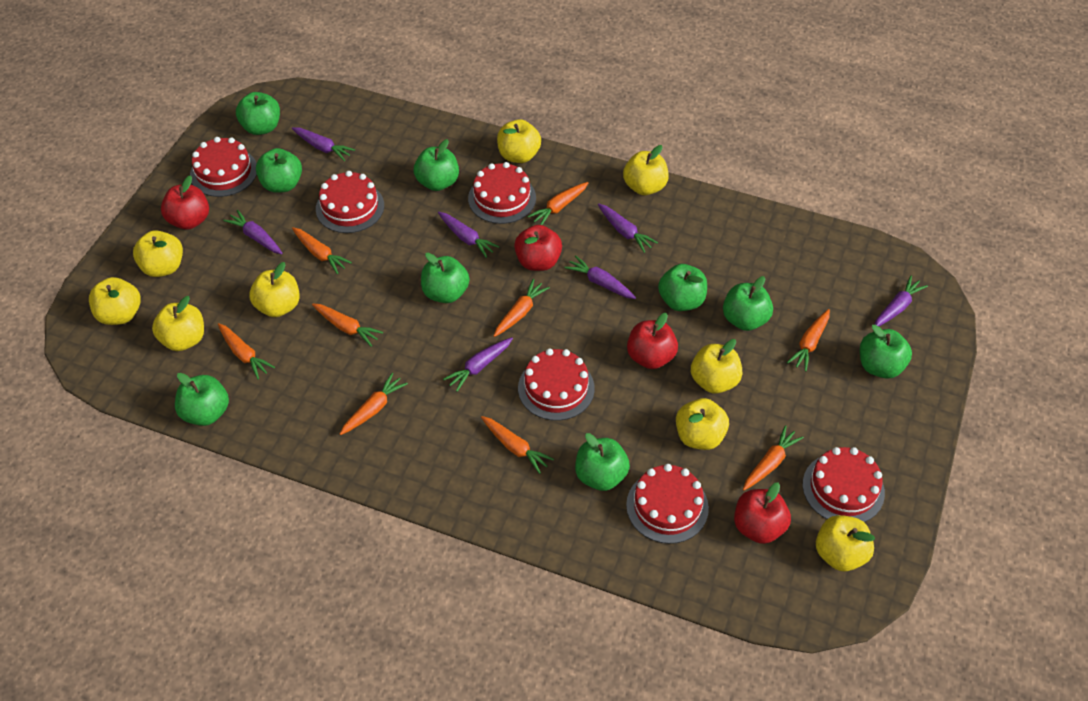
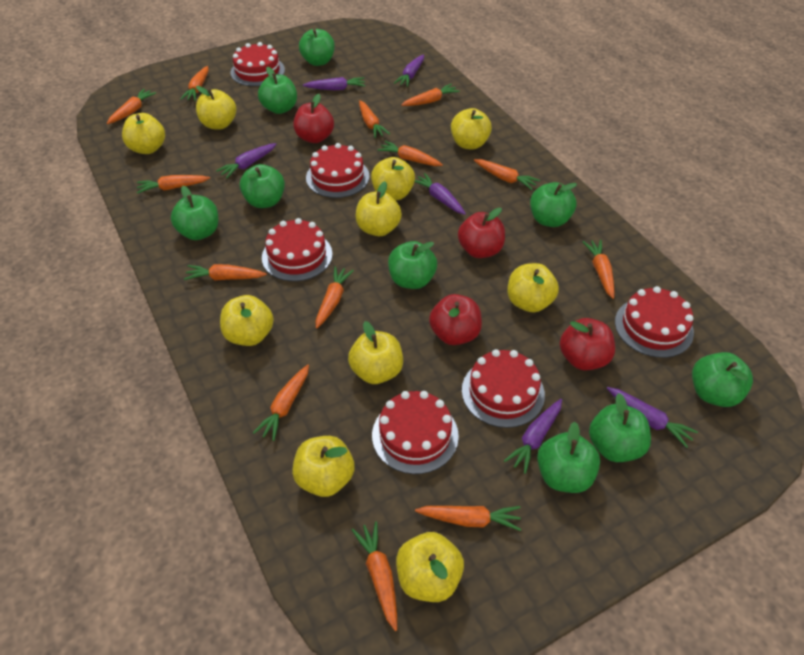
orange carrot: 9 -> 13
purple carrot: 7 -> 6
yellow apple: 9 -> 10

